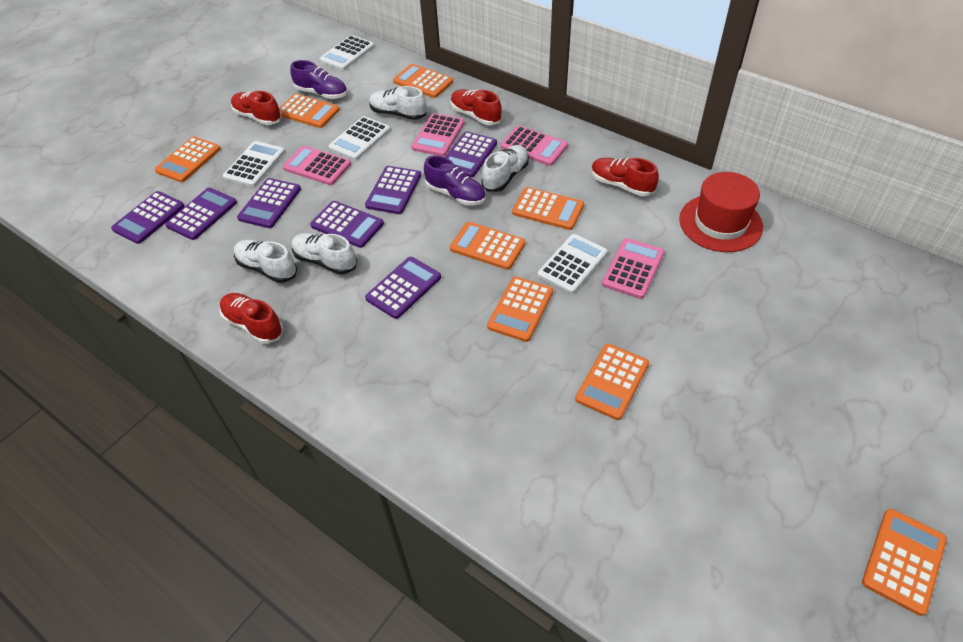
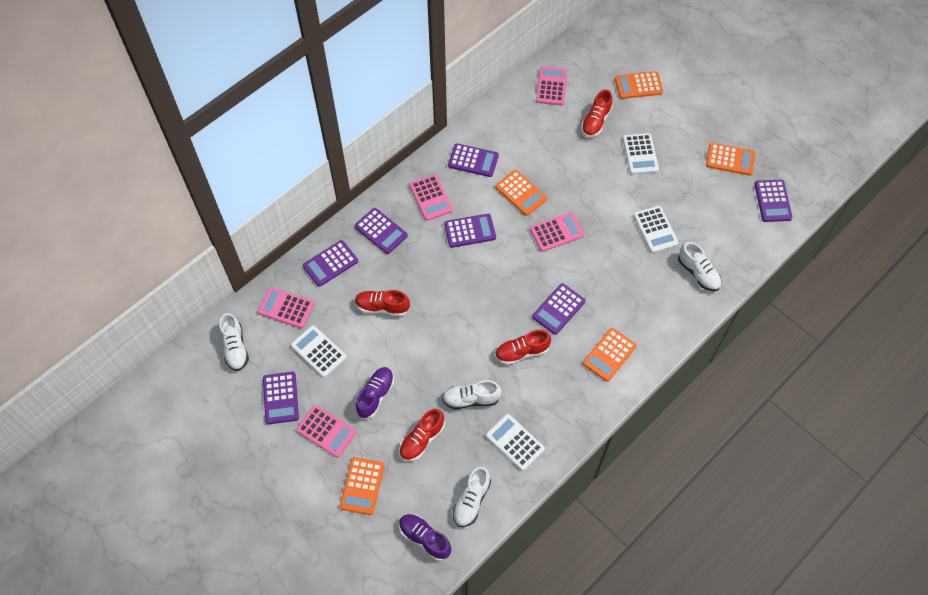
orange calculator: 8 -> 5
pink calculator: 4 -> 5
red hat: 1 -> 0

